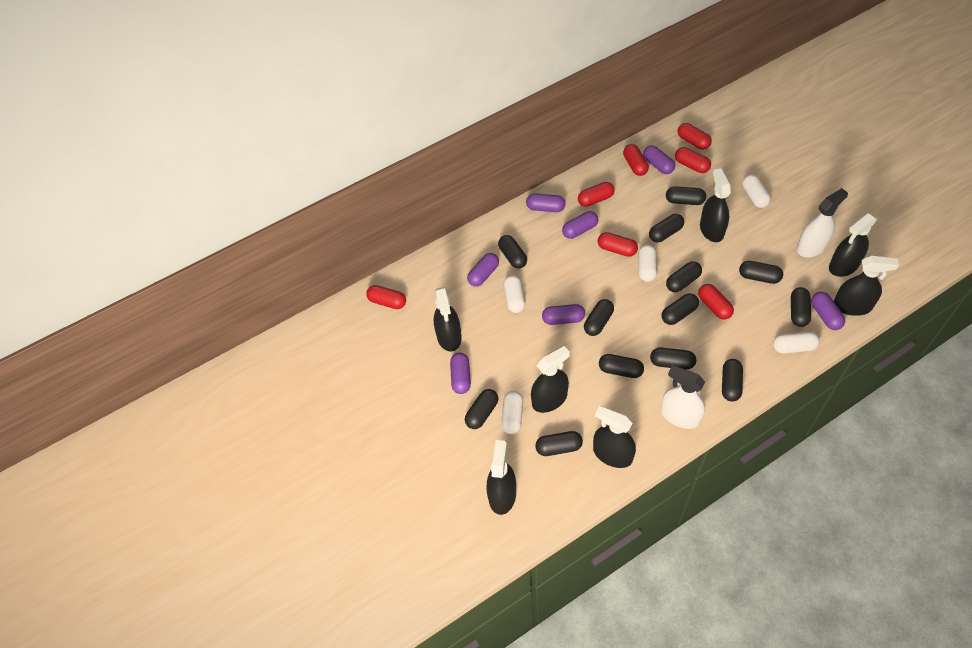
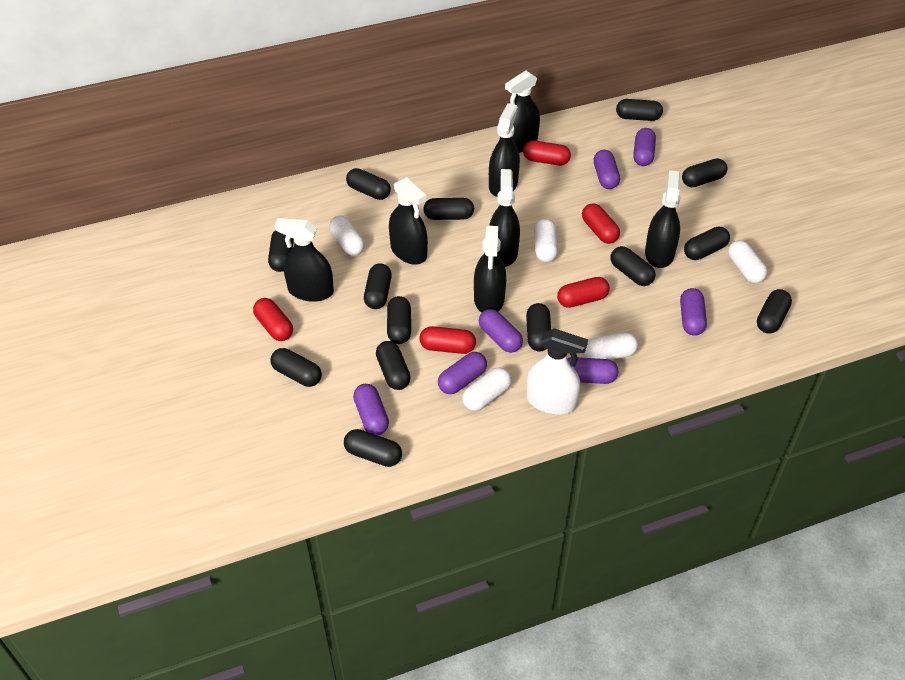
black capsule: 13 -> 14
red capsule: 7 -> 5
white spray bottle: 2 -> 1

